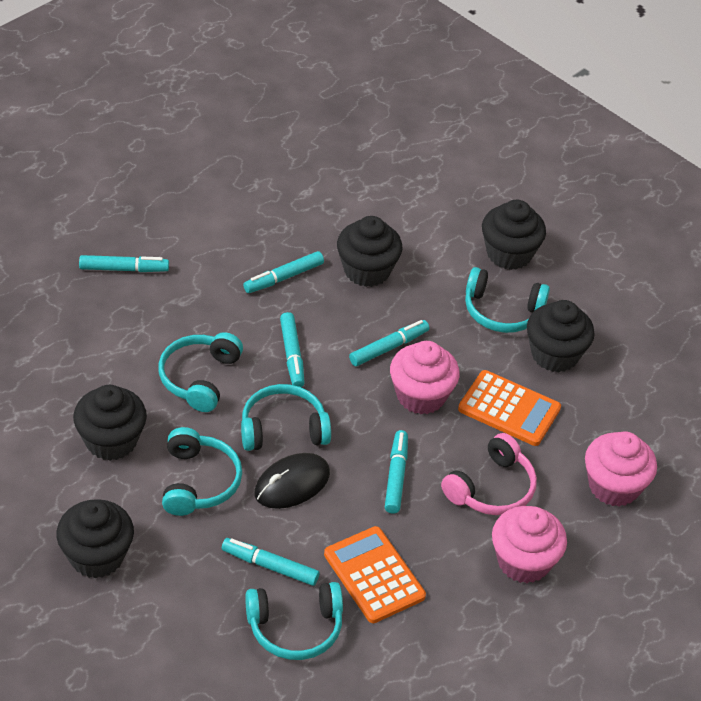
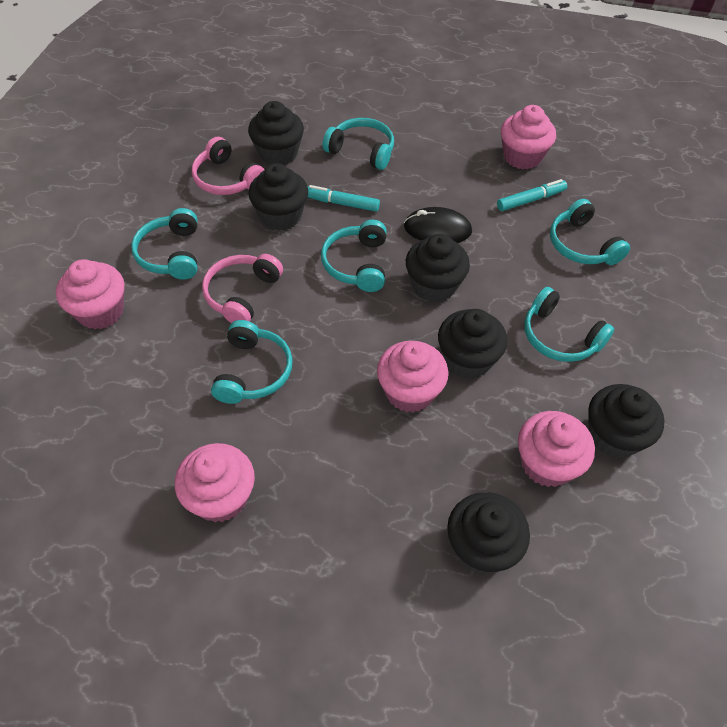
black cupcake: 5 -> 6
orange calculator: 2 -> 0
pink cupcake: 3 -> 5
pink headphones: 1 -> 2
turquoise headphones: 5 -> 6
turquoise marker: 6 -> 2

